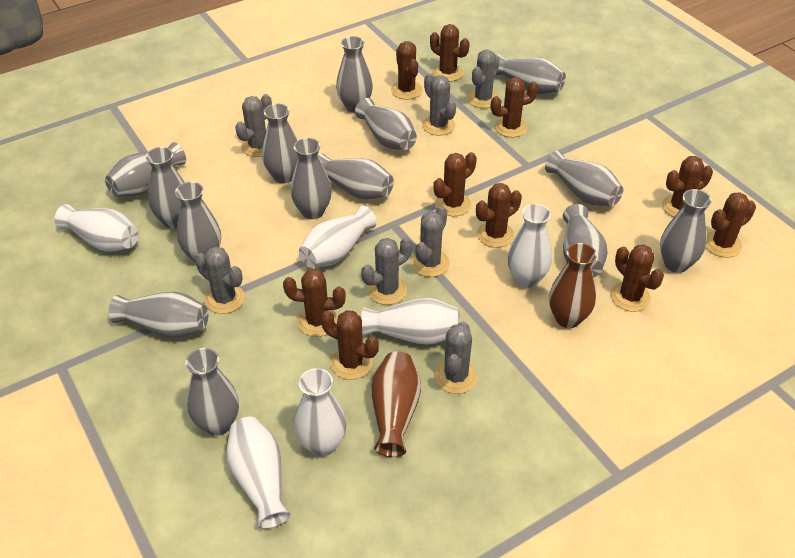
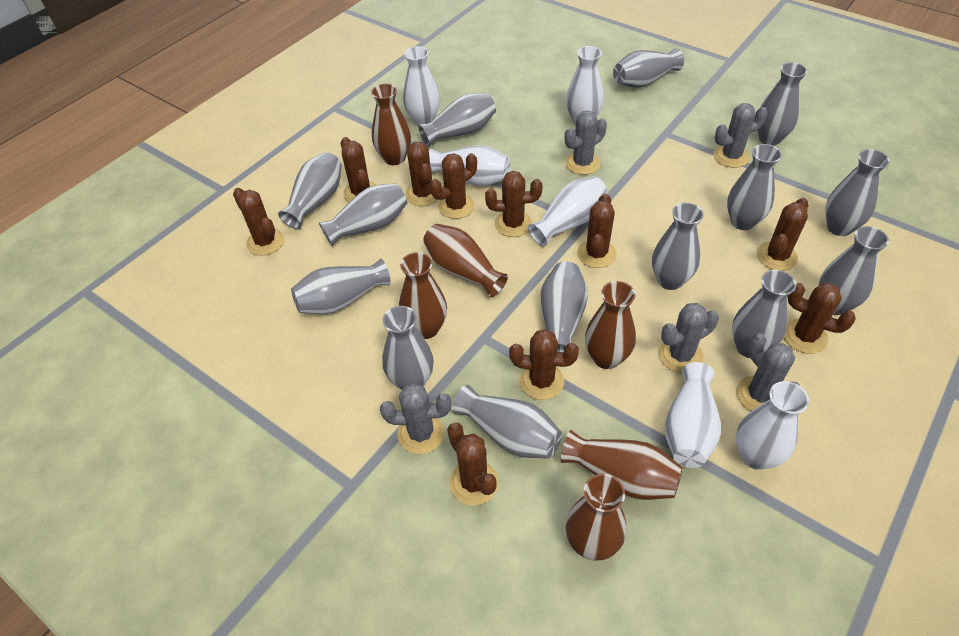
brown vase: 2 -> 6
grey cactus: 7 -> 5

